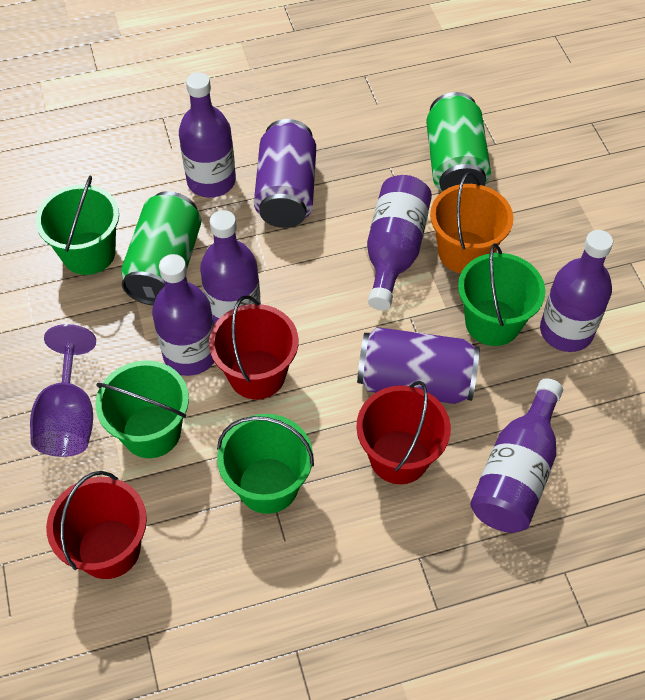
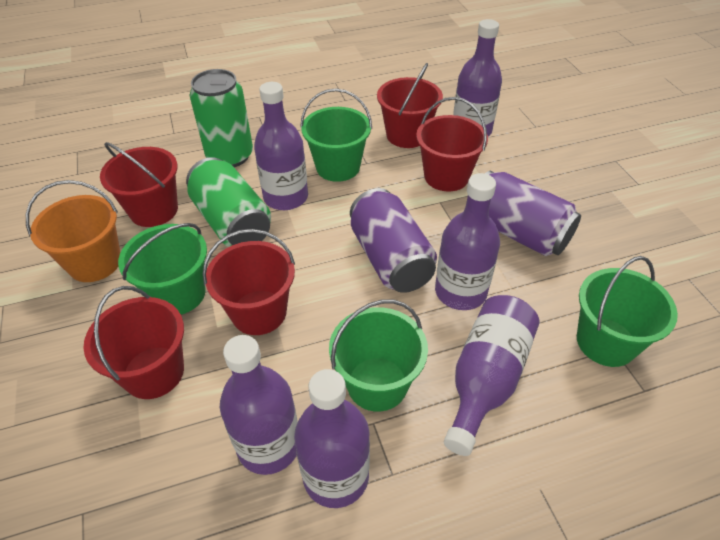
purple goblet: 1 -> 0
red bucket: 3 -> 5

